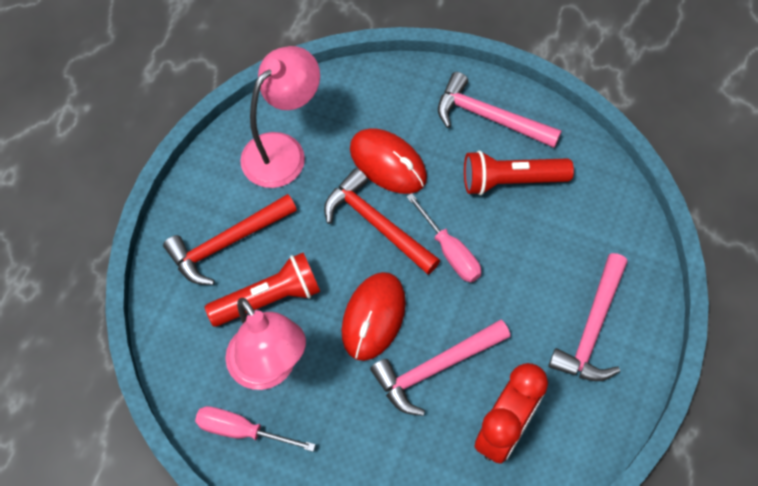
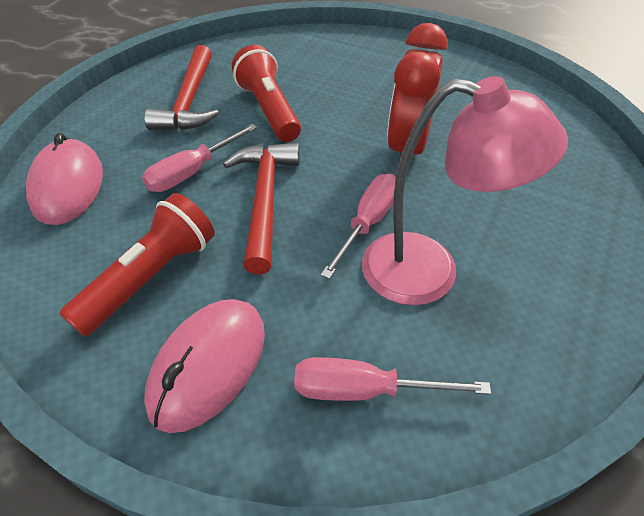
pink hammer: 3 -> 0
pink lamp: 2 -> 1
pink mouse: 0 -> 2
pink screwdriver: 2 -> 3
red mouse: 2 -> 0

